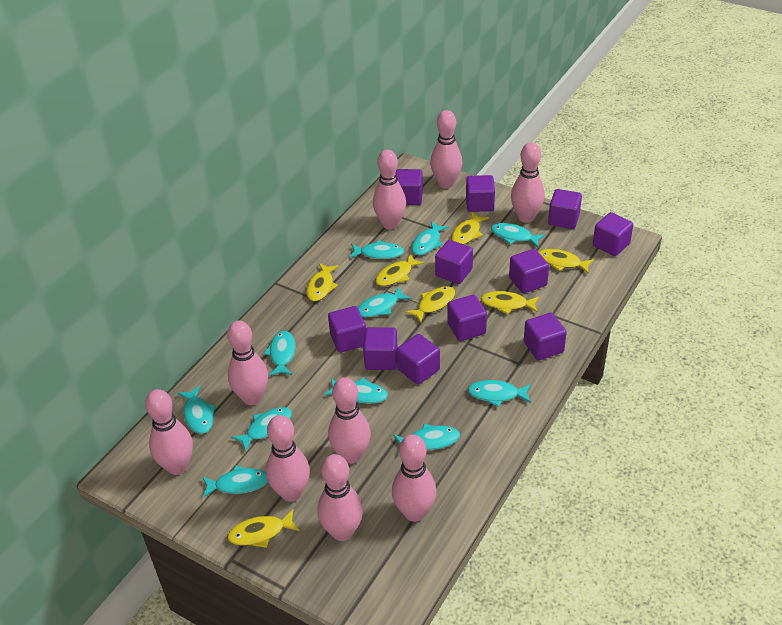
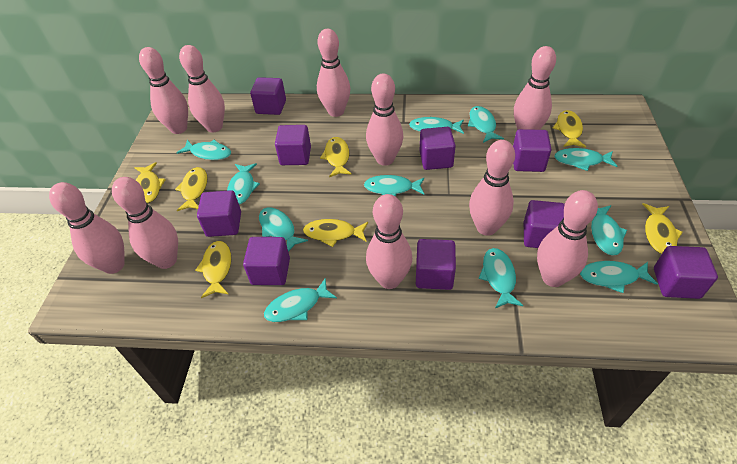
pink bowling pin: 9 -> 10
purple cube: 11 -> 9

